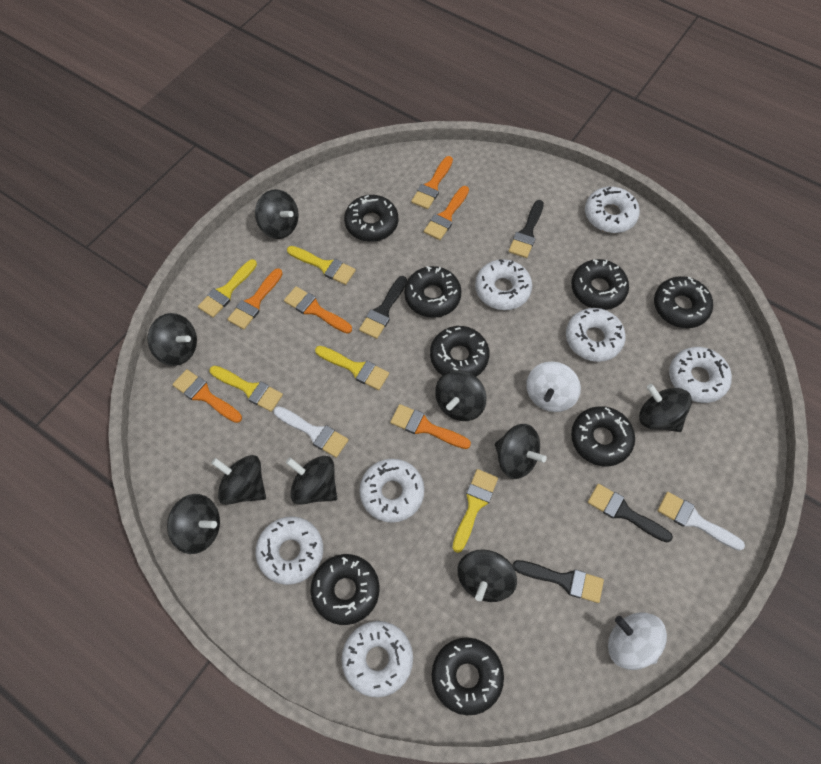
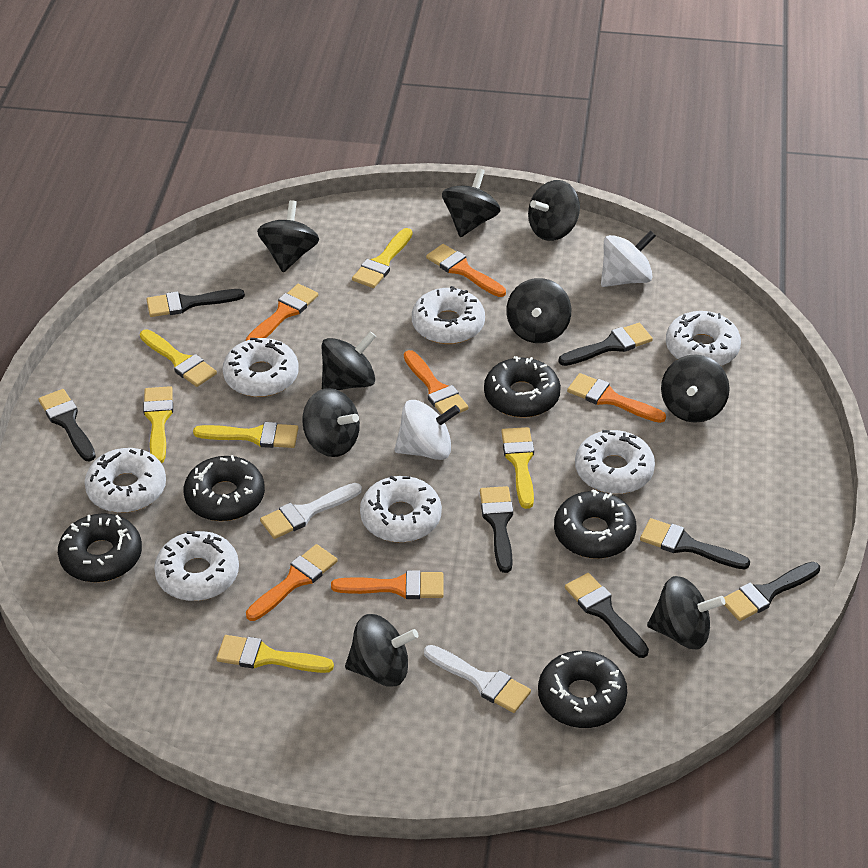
black brush: 4 -> 7
black donut: 8 -> 5
yellow brush: 5 -> 6

